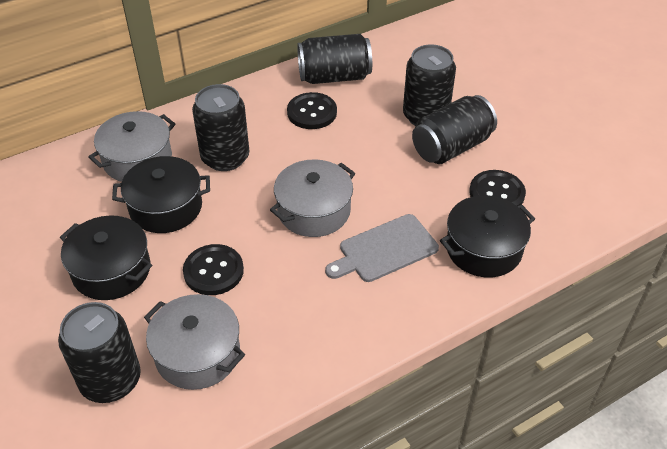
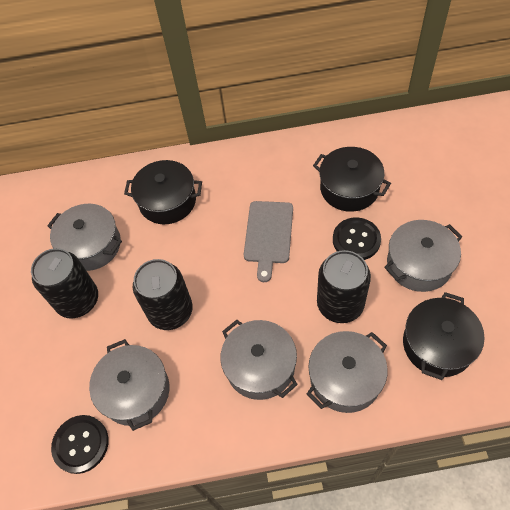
black button: 3 -> 2
black can: 5 -> 3
grey pot: 3 -> 5

